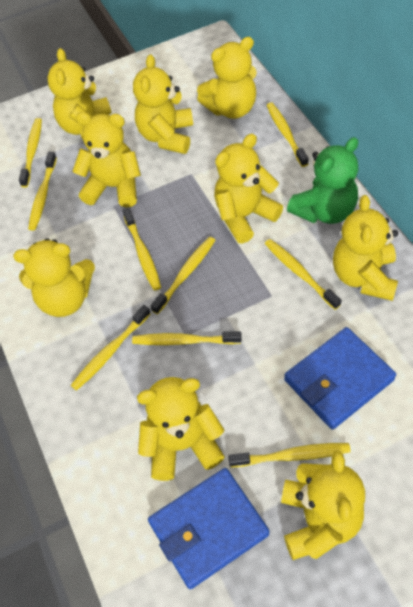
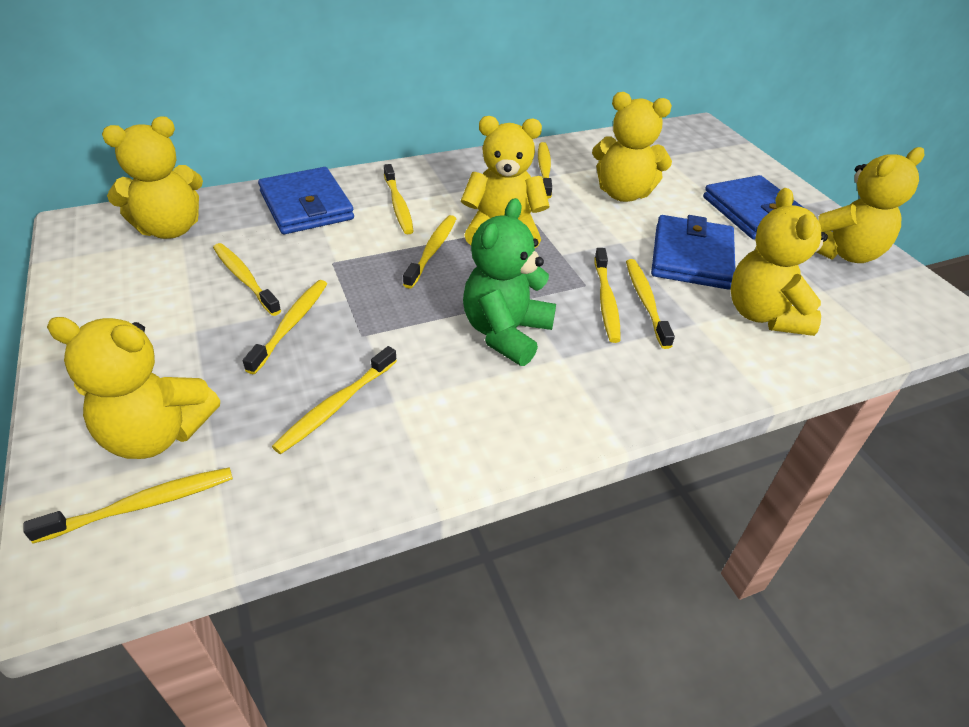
blue wallet: 2 -> 3
yellow teddy bear: 9 -> 6

